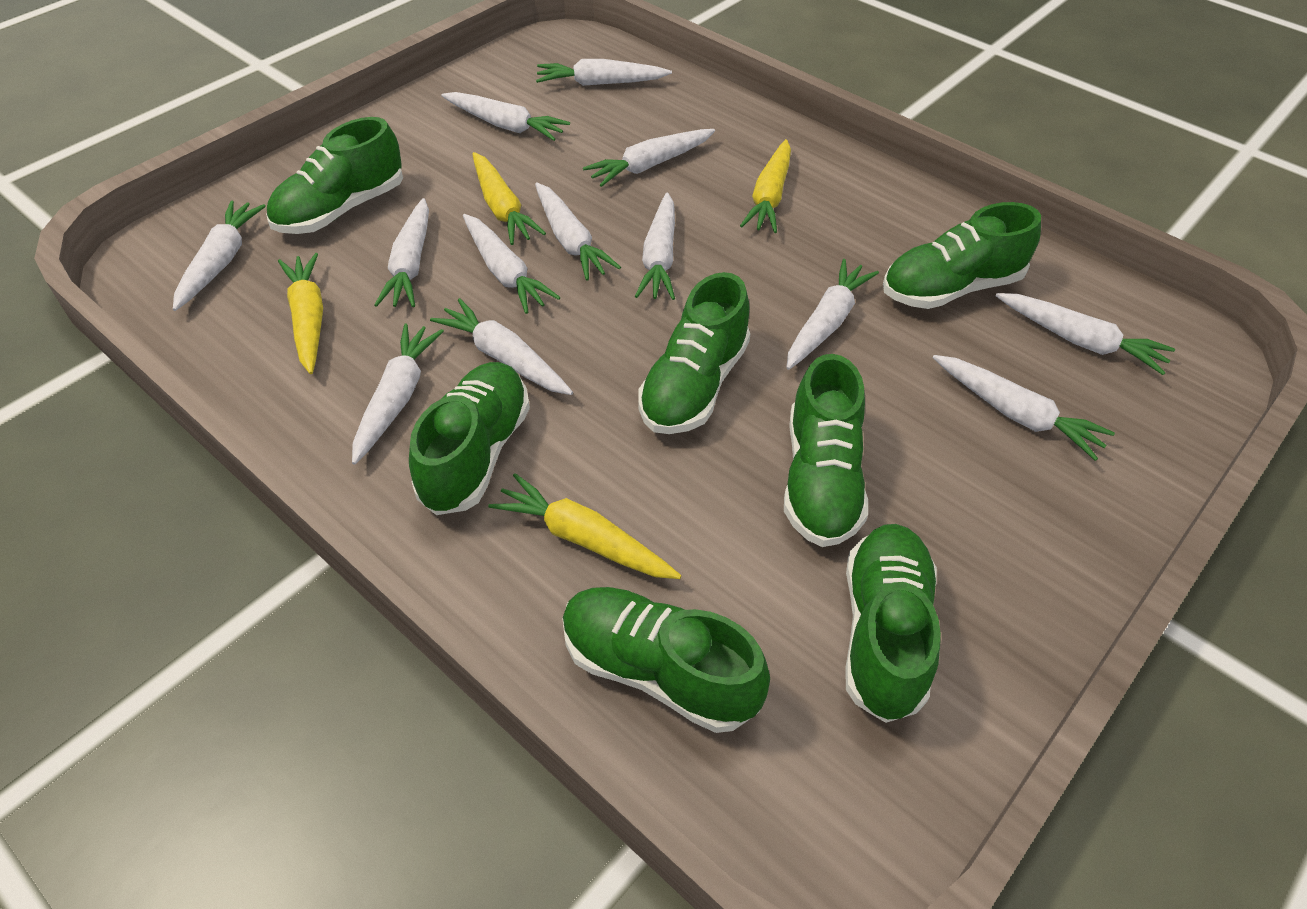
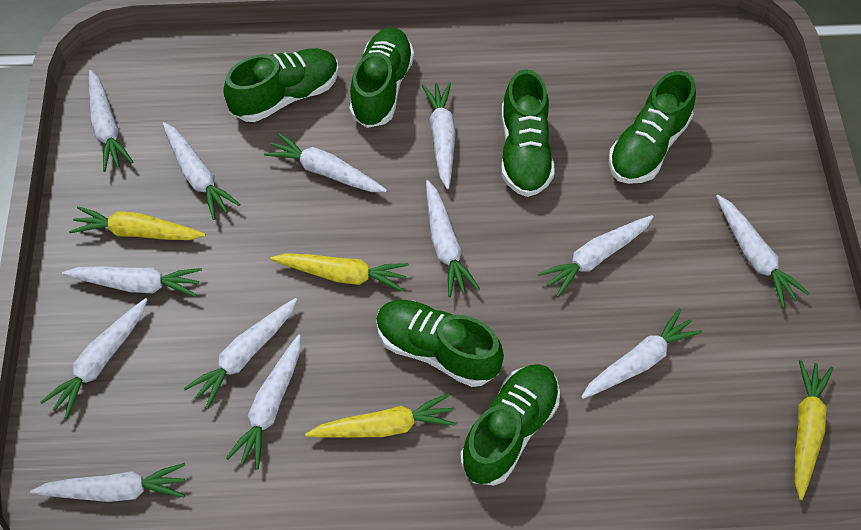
green shoe: 7 -> 6

